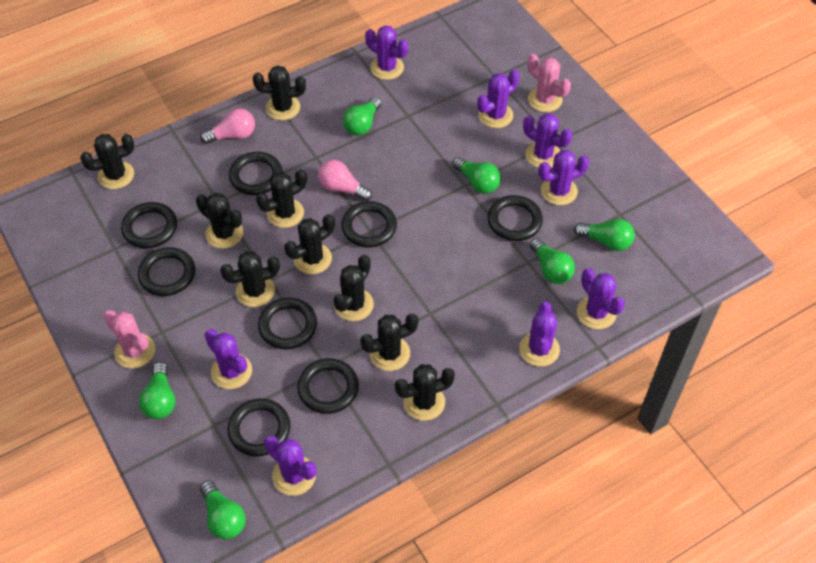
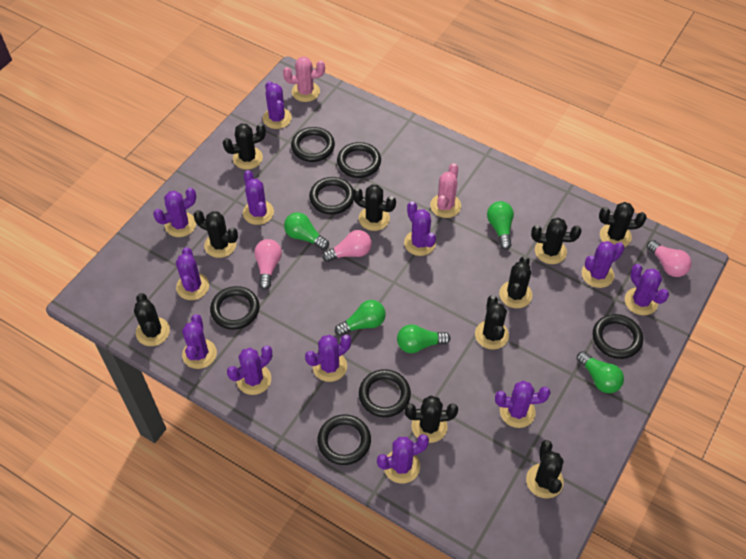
black cactus: 9 -> 10
black ring: 8 -> 7
green light bulb: 6 -> 5
pink light bulb: 2 -> 3
purple cactus: 8 -> 12

